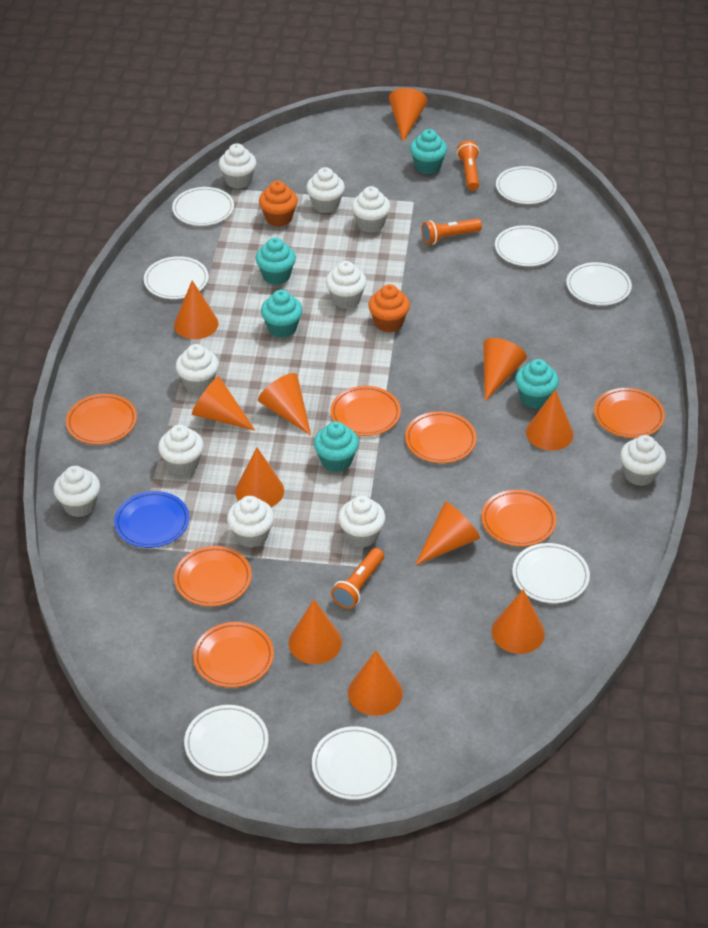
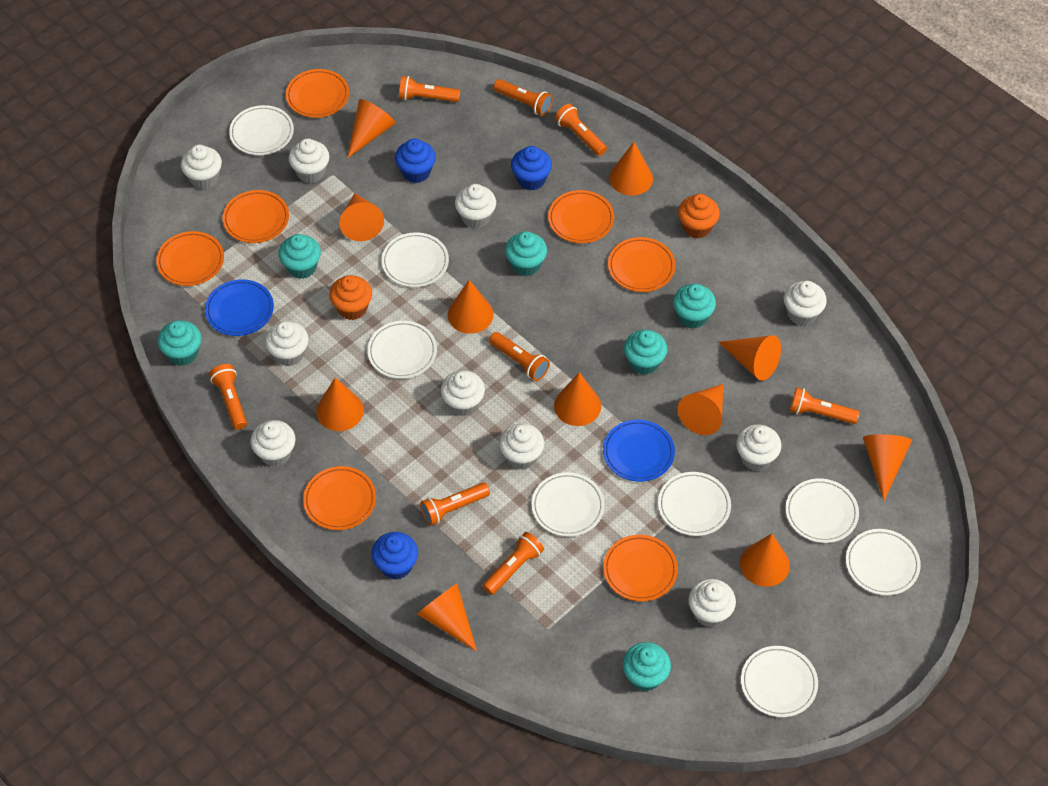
blue cupcake: 0 -> 3
blue plate: 1 -> 2
orange flashlight: 3 -> 8
turquoise cupcake: 5 -> 6

